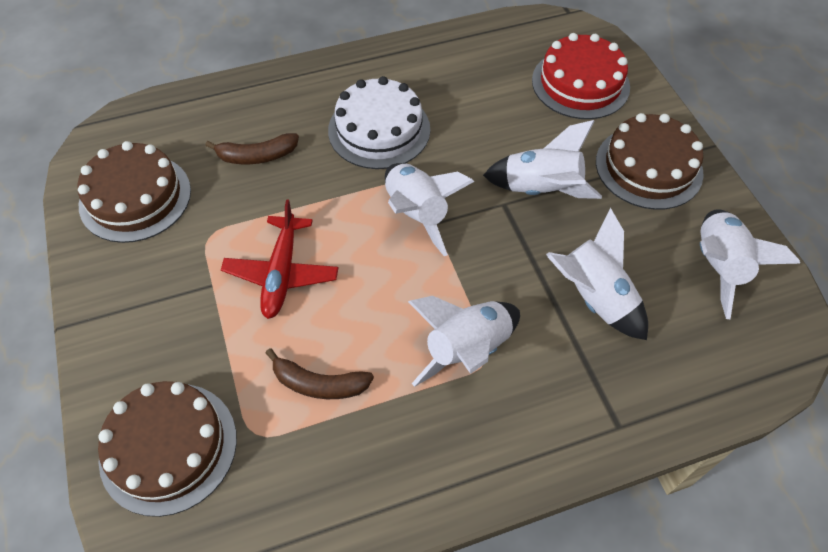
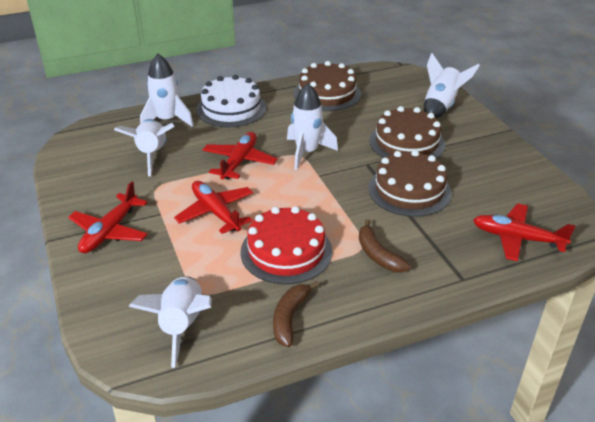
red plane: 1 -> 4

